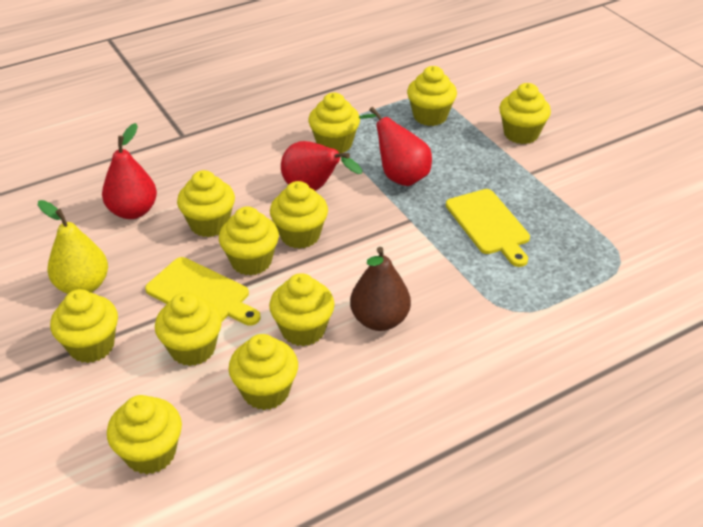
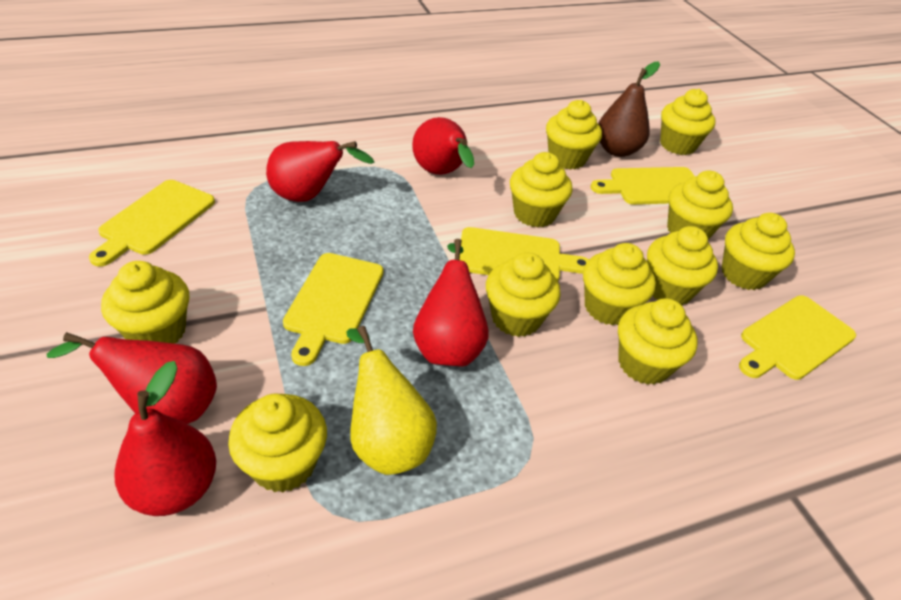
red pear: 3 -> 5
yellow cutting board: 2 -> 5

